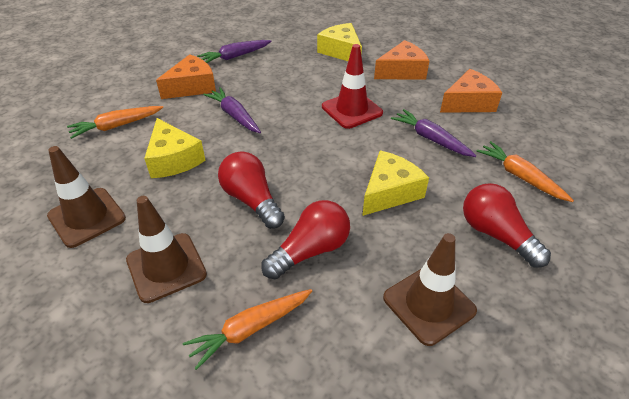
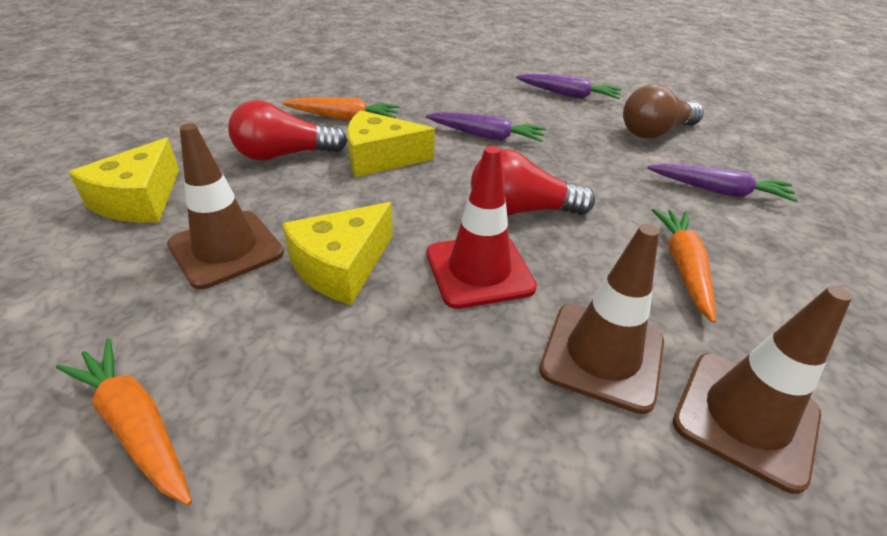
brown light bulb: 0 -> 1
orange cheese: 3 -> 0
red light bulb: 3 -> 2

